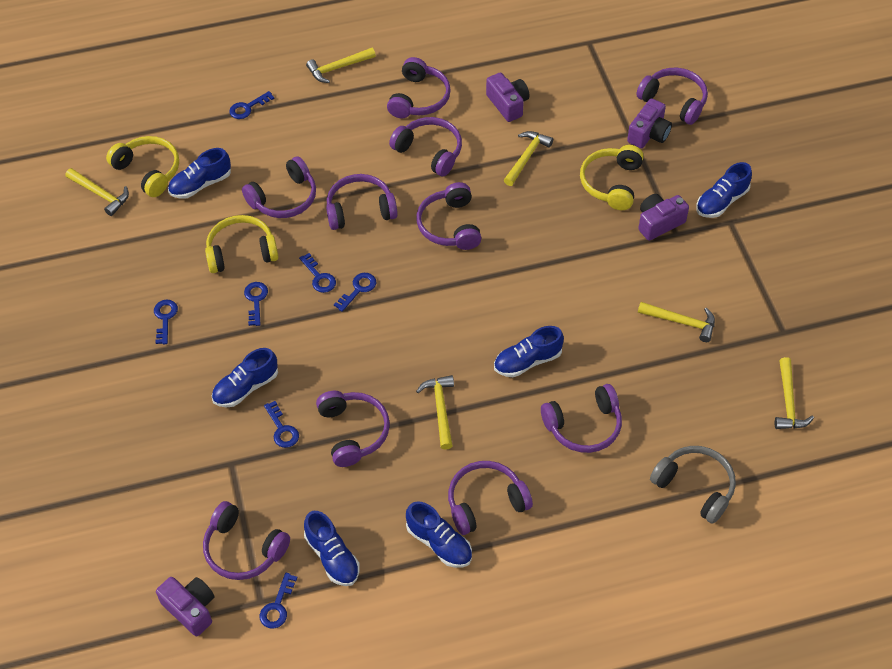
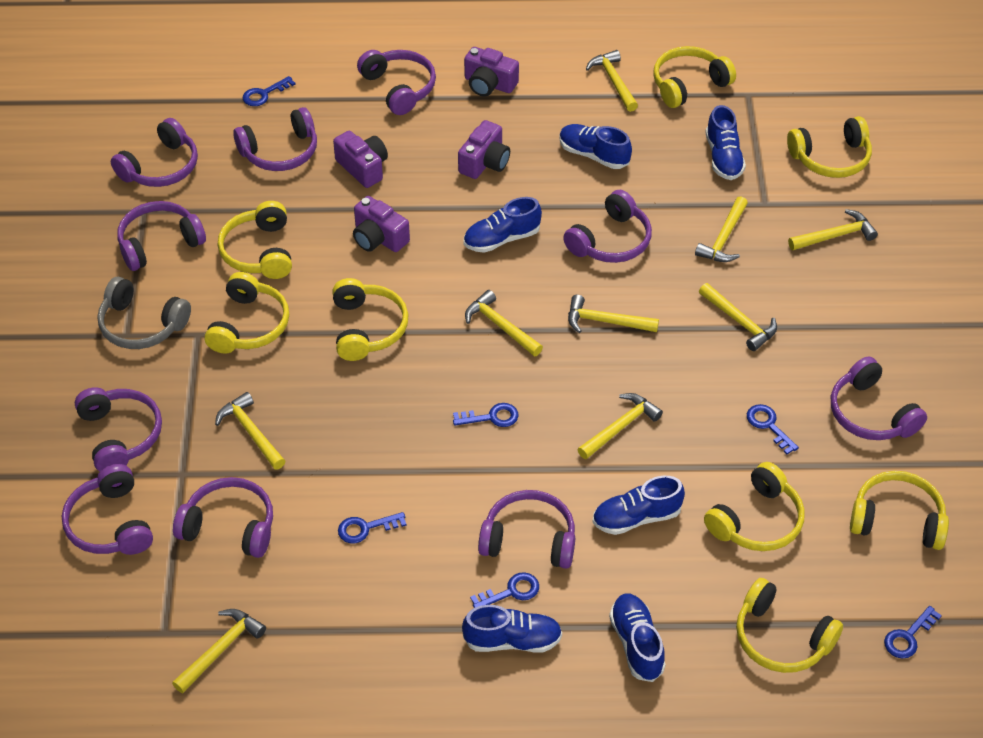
blue key: 7 -> 6
yellow hammer: 6 -> 9
yellow headphones: 3 -> 8

